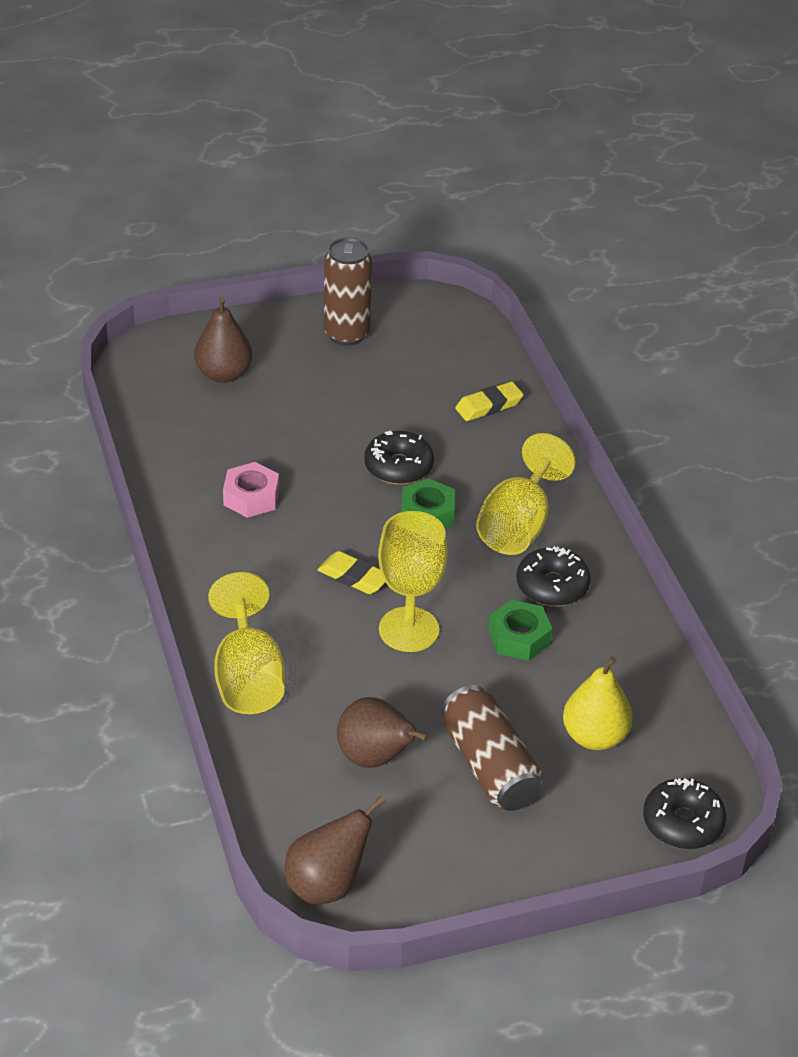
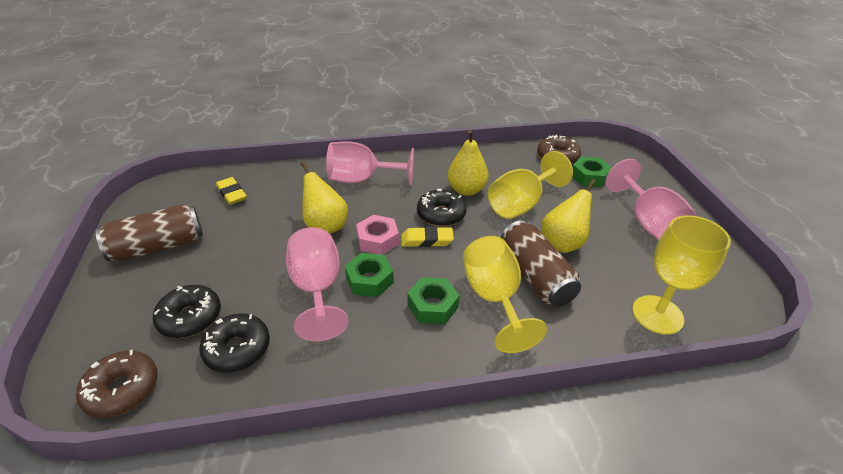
brown donut: 0 -> 2
brown pear: 3 -> 0
green nut: 2 -> 3
pink goblet: 0 -> 3
yellow pear: 1 -> 3

